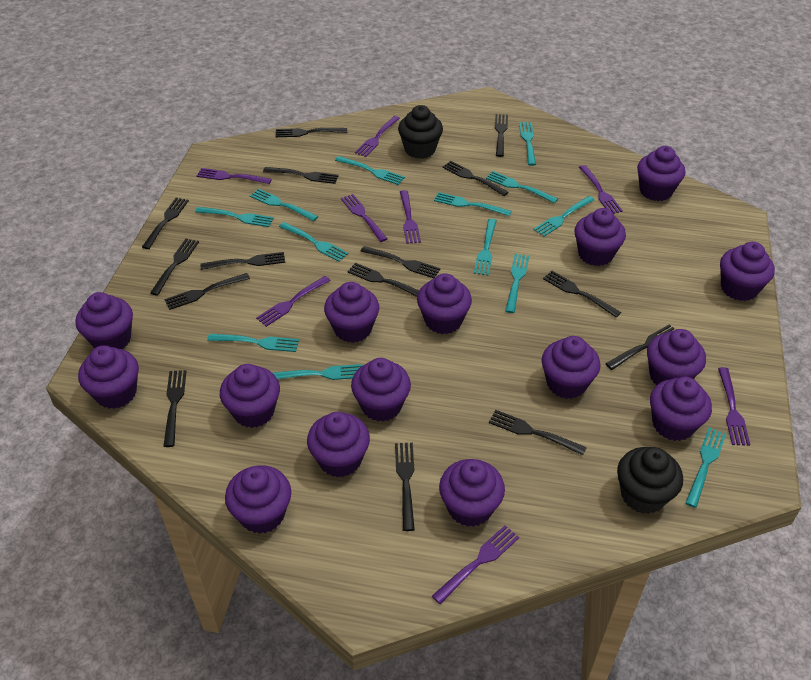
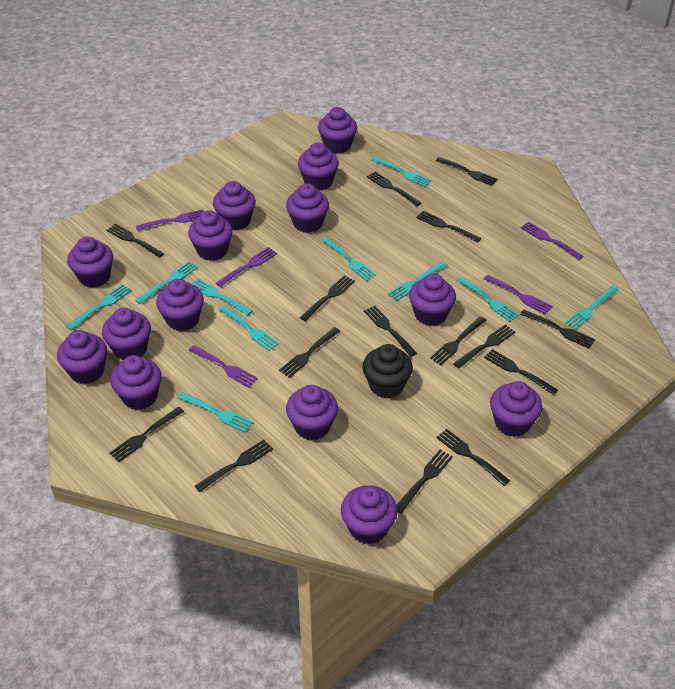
black cupcake: 2 -> 1
purple cupcake: 15 -> 14
purple fork: 8 -> 5
turquoise fork: 13 -> 10

